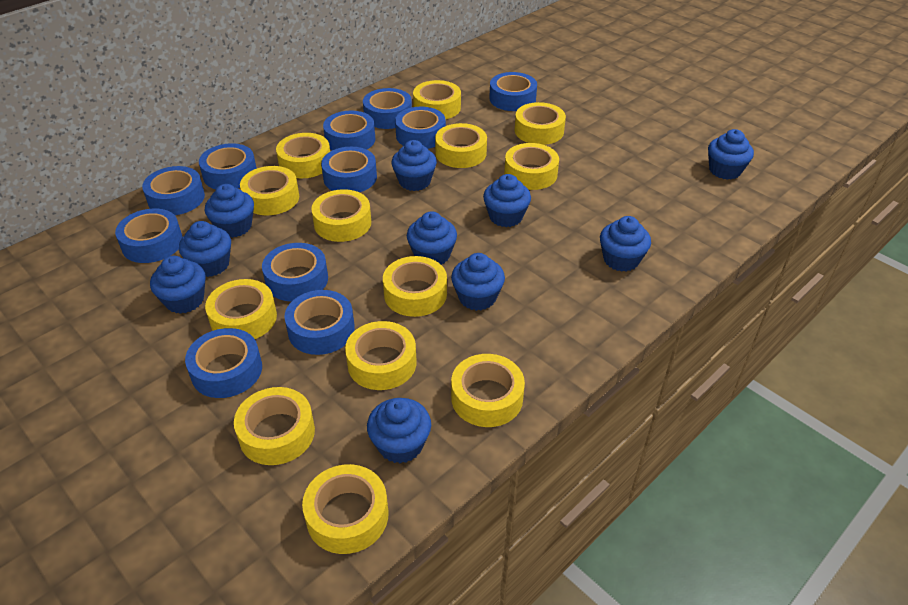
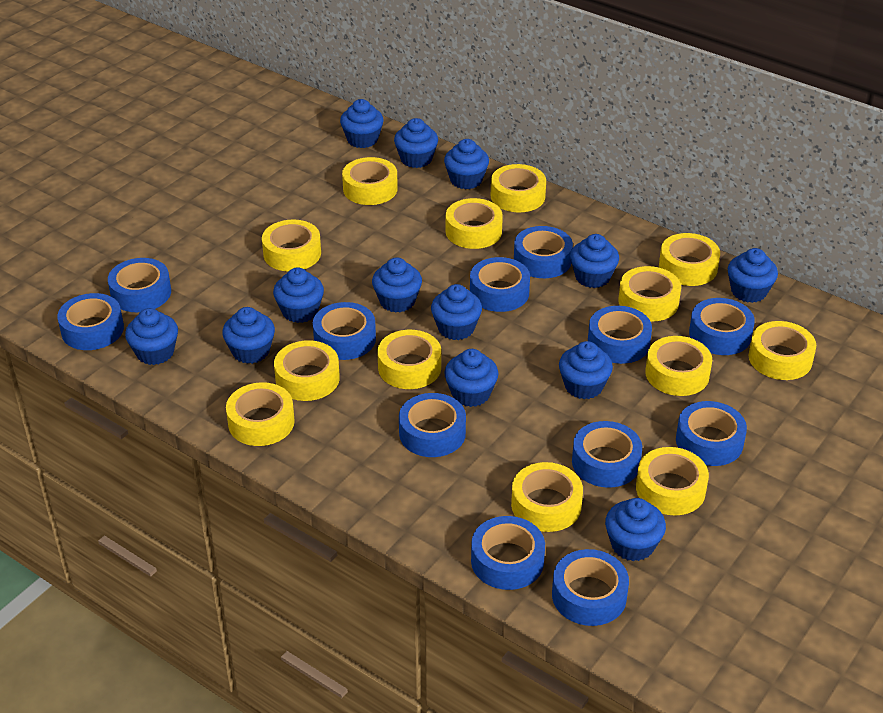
blue cupcake: 10 -> 13
blue tape: 11 -> 12

